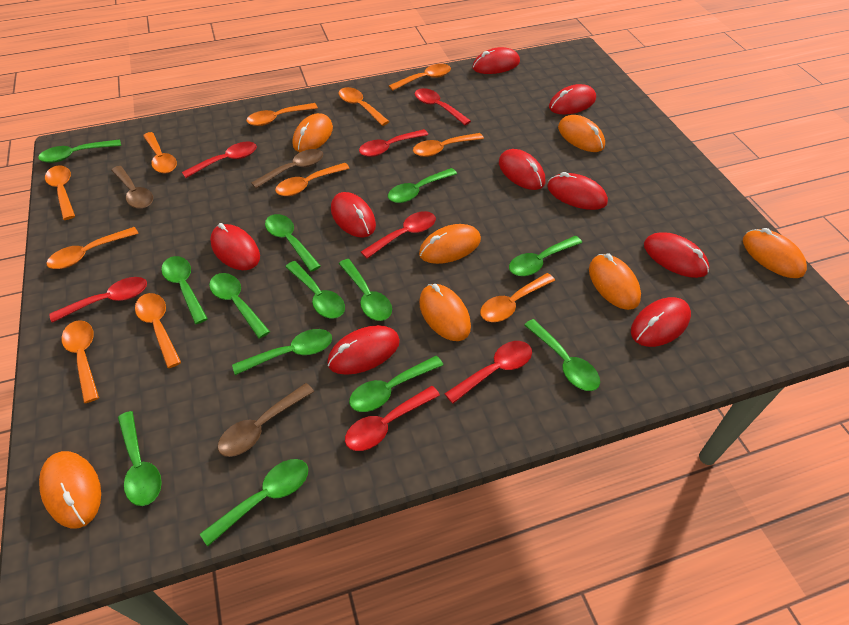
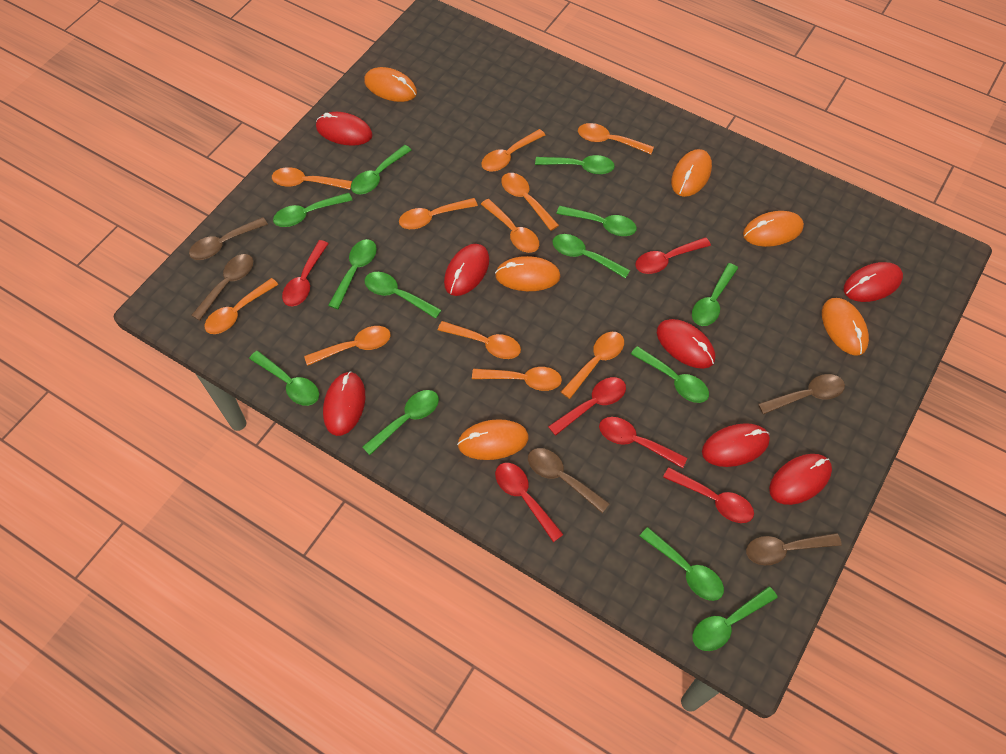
brown spoon: 3 -> 5
orange mouse: 7 -> 6
red mouse: 9 -> 7
red spoon: 7 -> 6

